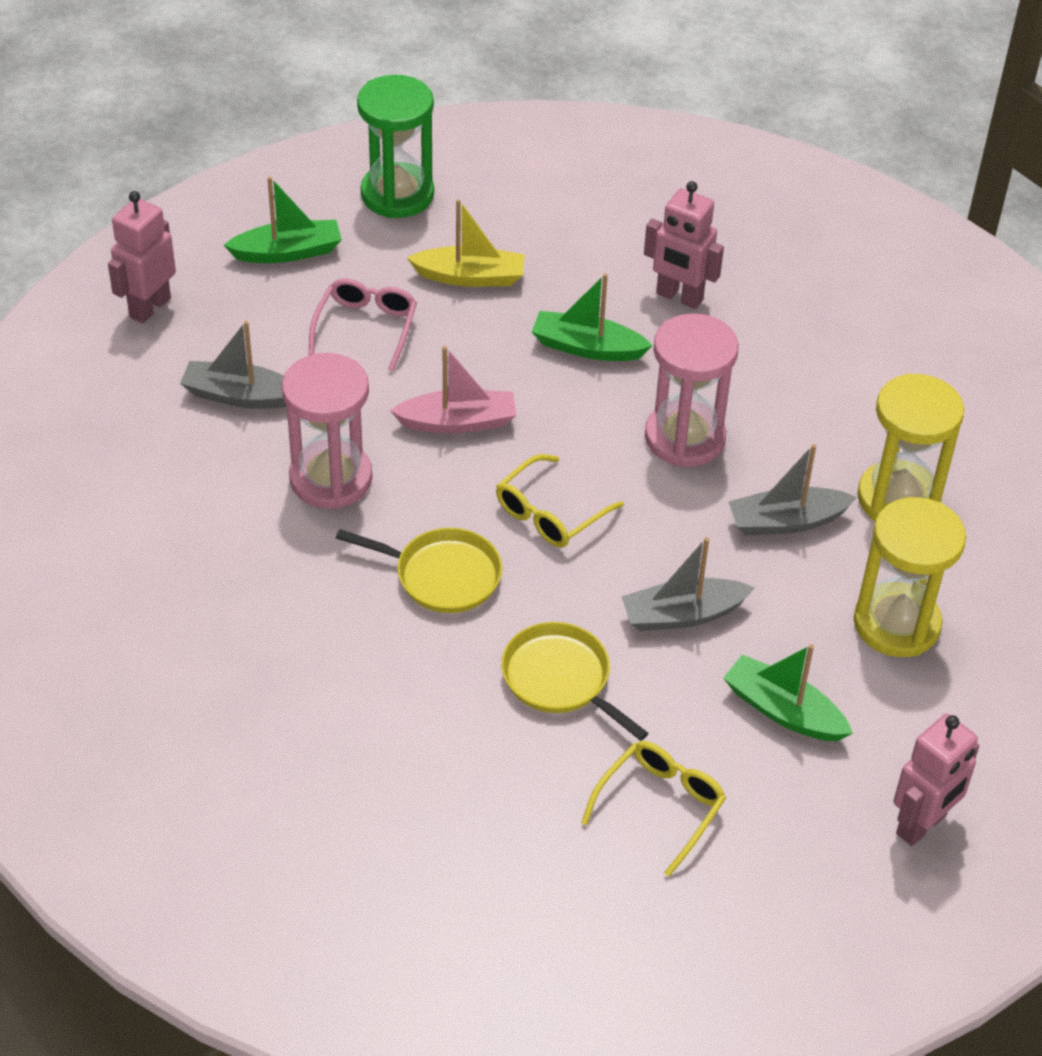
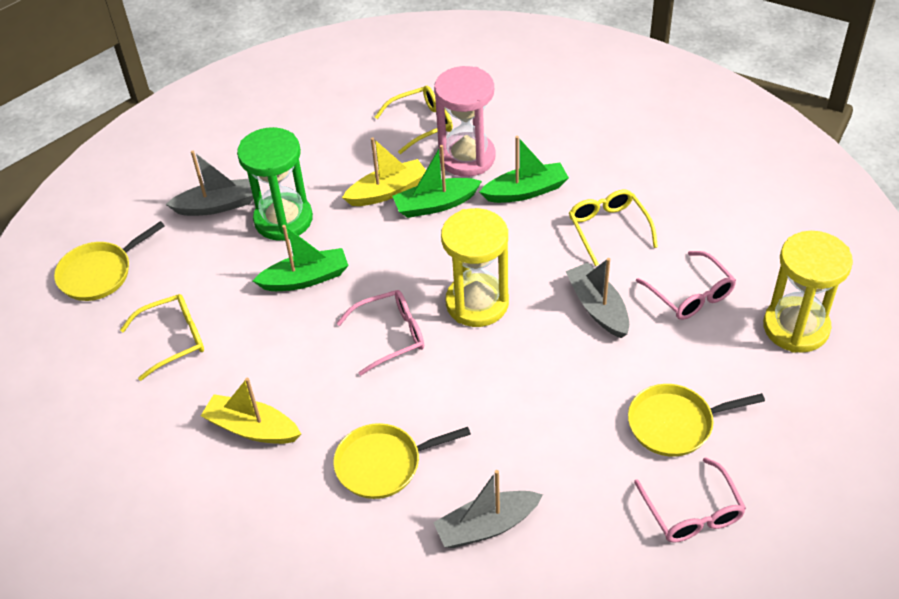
pink boat: 1 -> 0
pink glasses: 1 -> 3
pink hourglass: 2 -> 1
pink robot: 3 -> 0
yellow boat: 1 -> 2
yellow glasses: 2 -> 3
yellow pan: 2 -> 3

